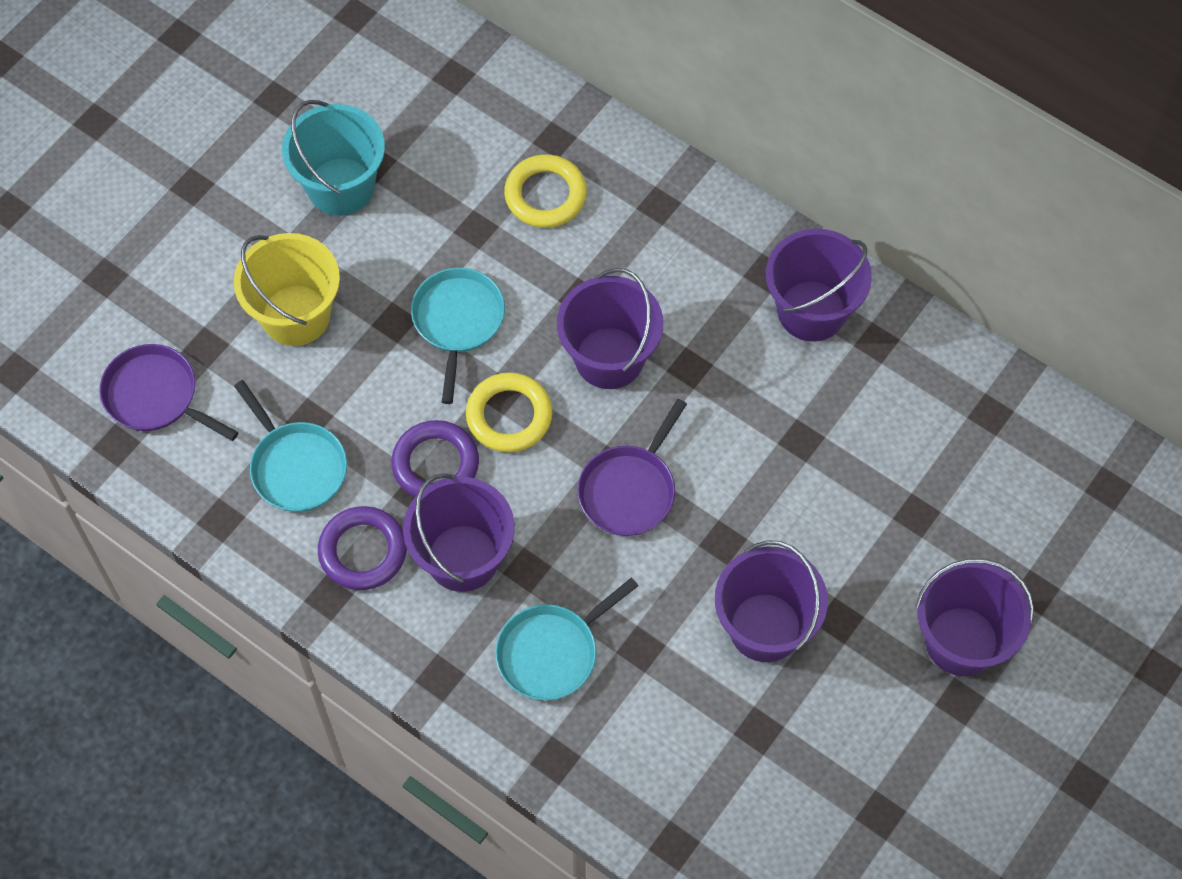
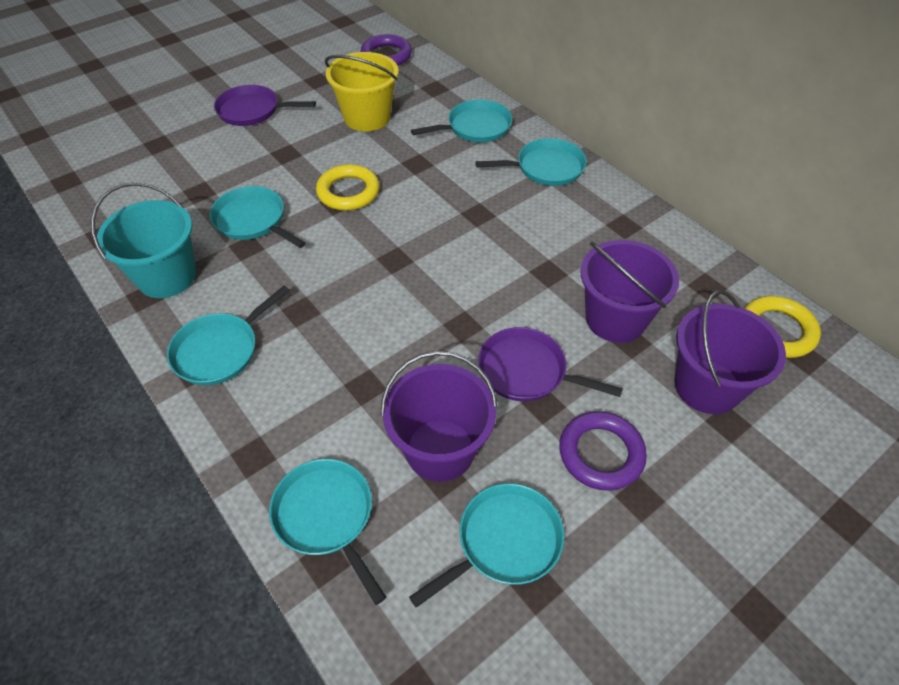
purple bucket: 5 -> 3
turquoise pan: 3 -> 6

